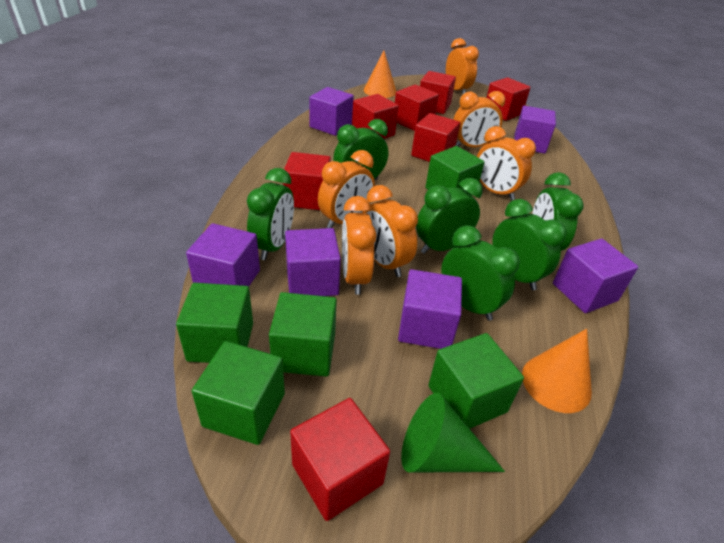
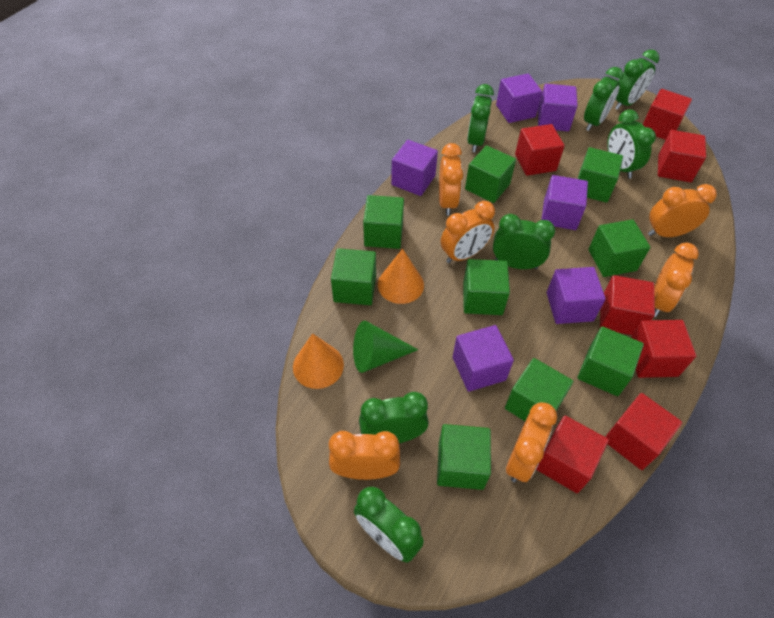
green clock: 6 -> 7
green cube: 5 -> 9

